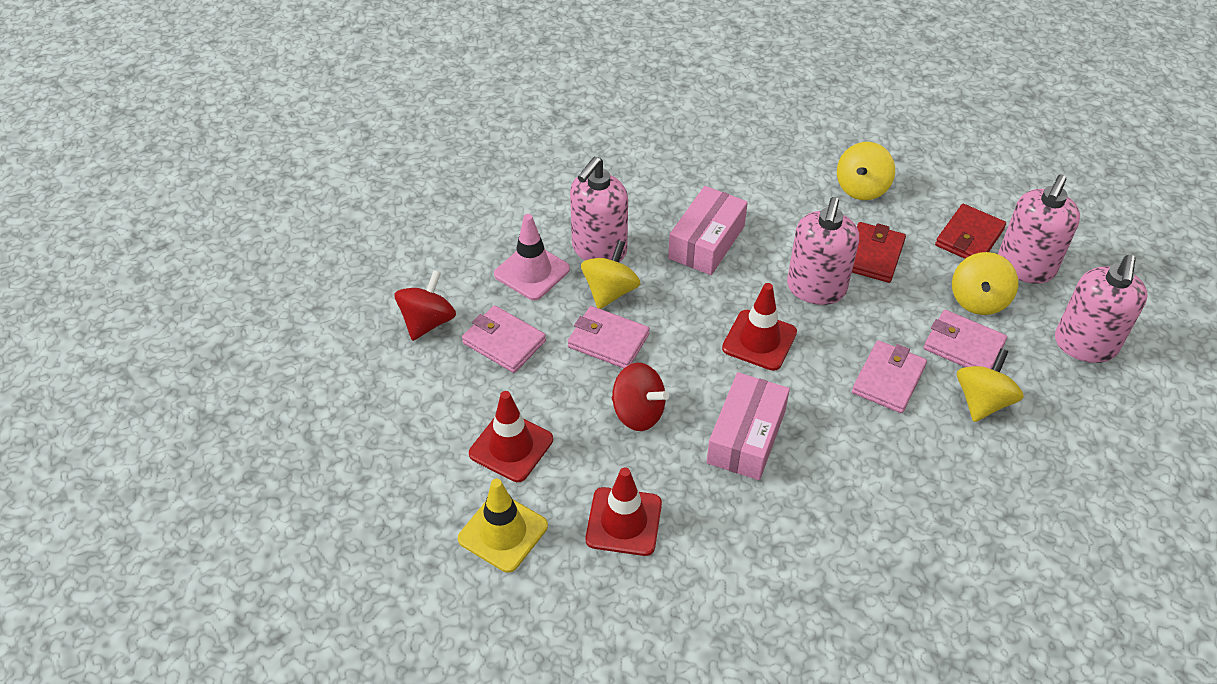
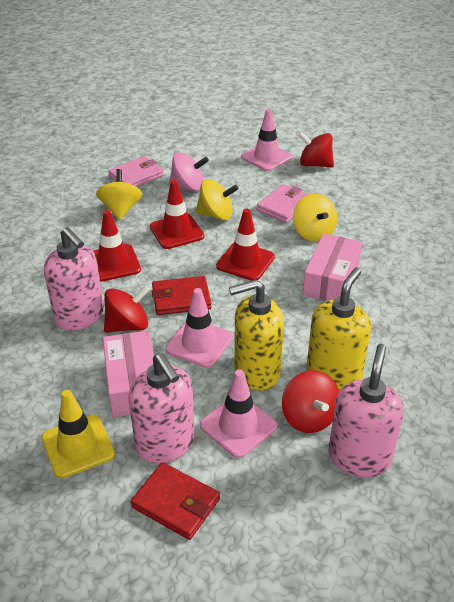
pink soap dispenser: 4 -> 3
pink spinning top: 0 -> 1
pink traffic cone: 1 -> 3
pink wallet: 4 -> 2
red spinning top: 2 -> 3
yellow soap dispenser: 0 -> 2
yellow spinning top: 4 -> 3

